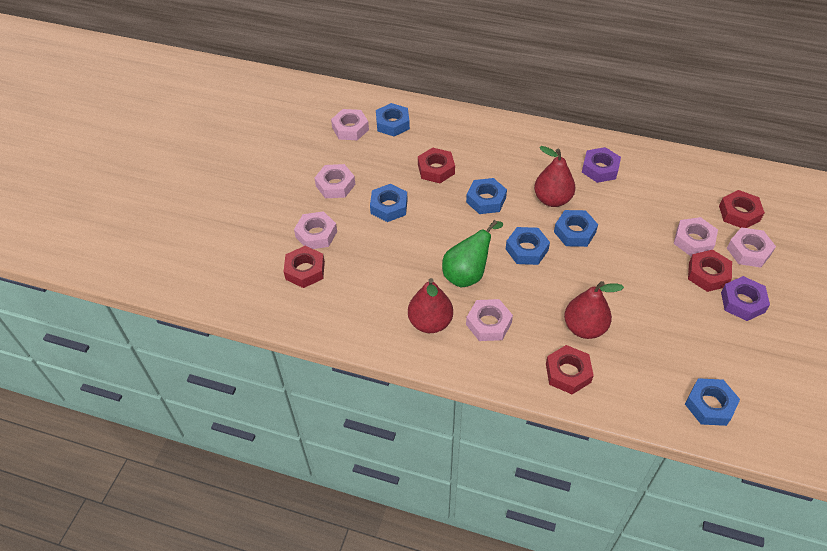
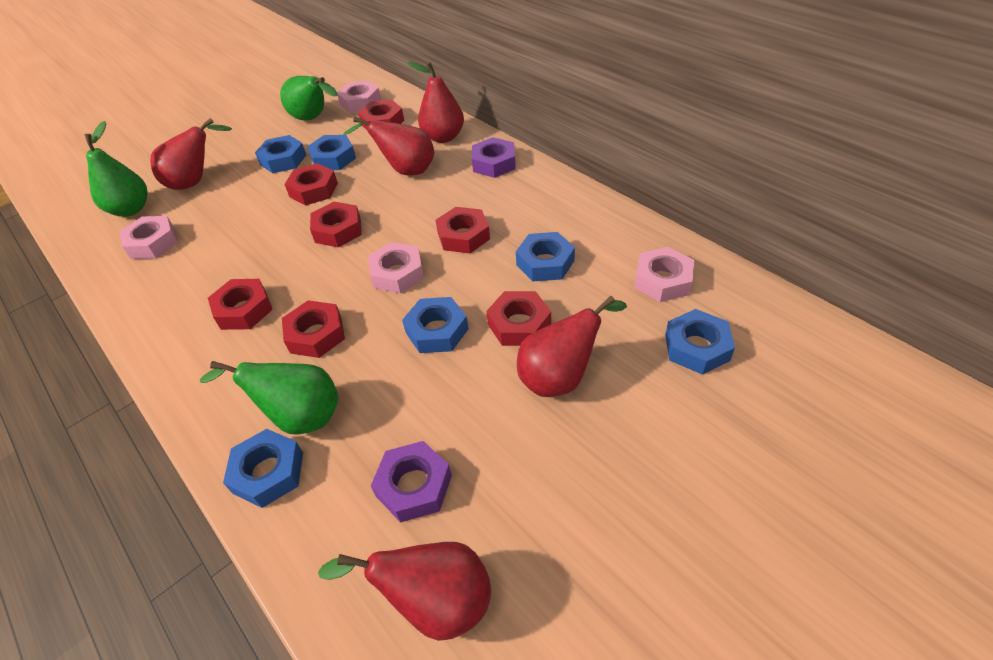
green pear: 1 -> 3
pink nut: 6 -> 4
red nut: 5 -> 7
red pear: 3 -> 5

